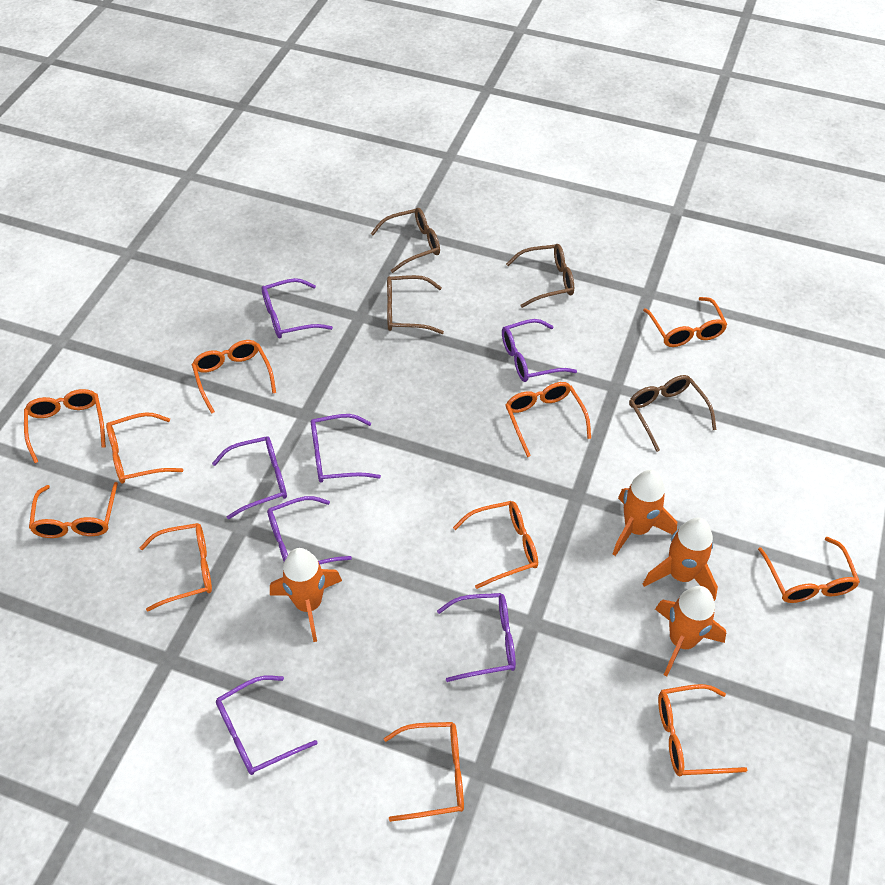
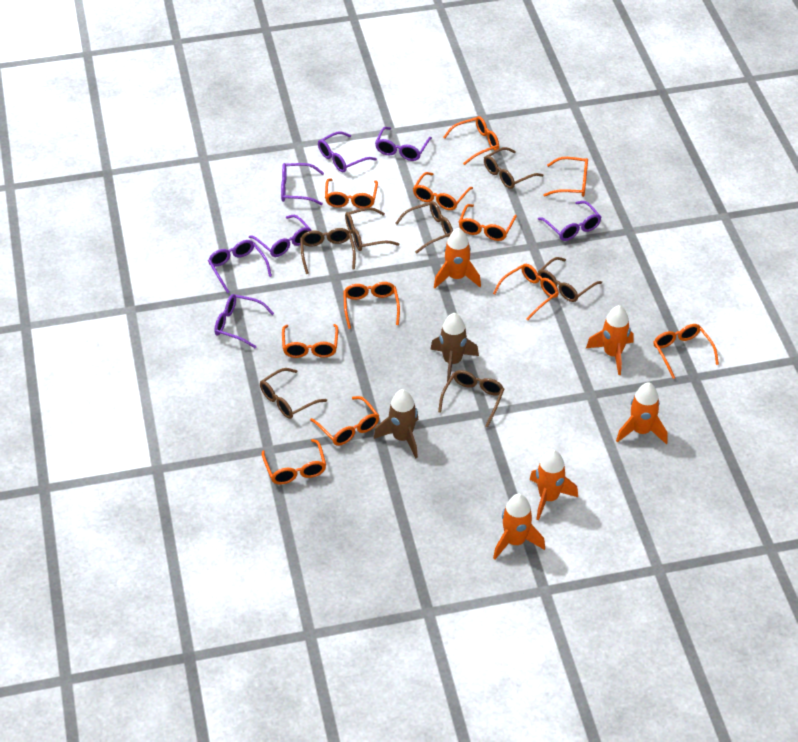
brown glasses: 4 -> 7
brown rocket: 0 -> 2
orange rocket: 4 -> 5

